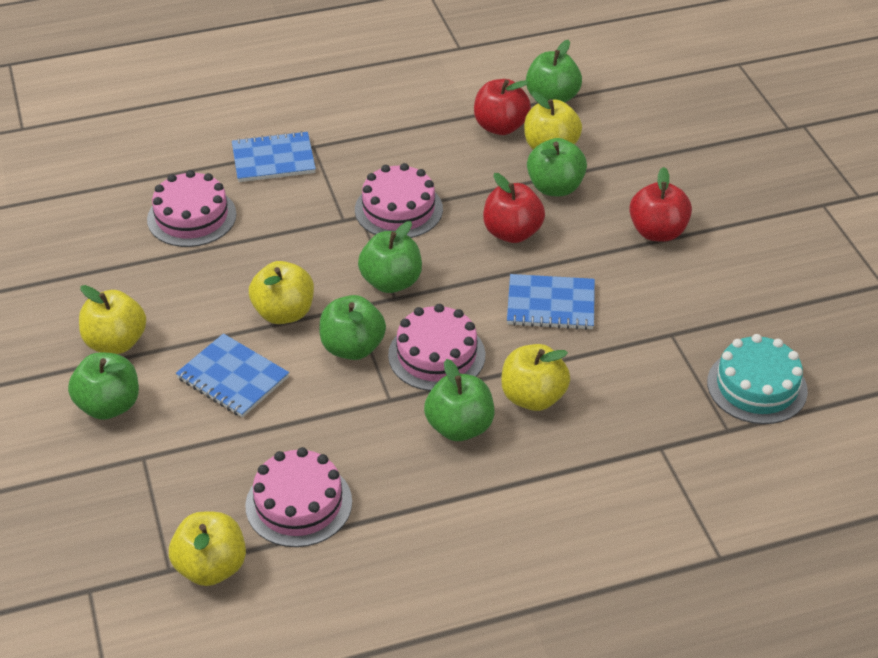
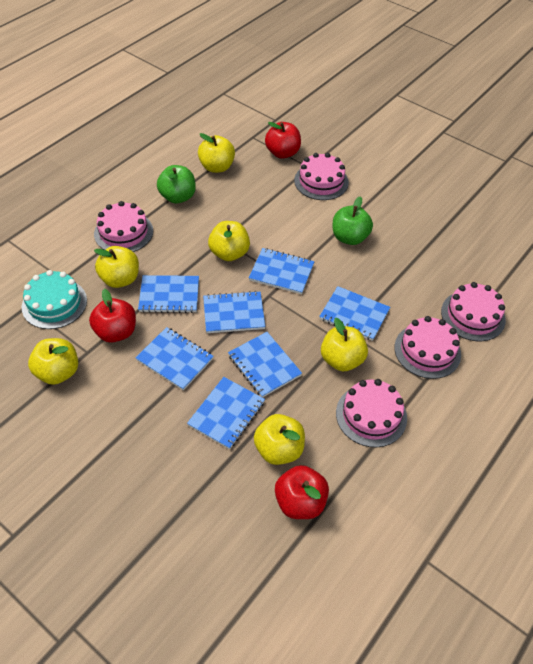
blue notebook: 3 -> 7
green apple: 6 -> 2
pink cake: 4 -> 5
yellow apple: 5 -> 6

